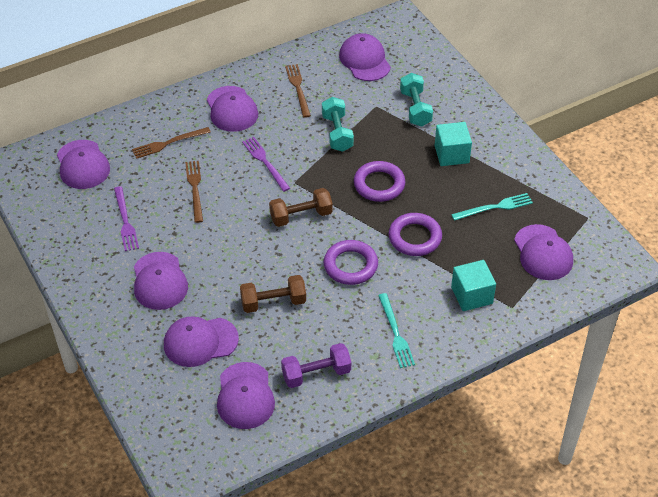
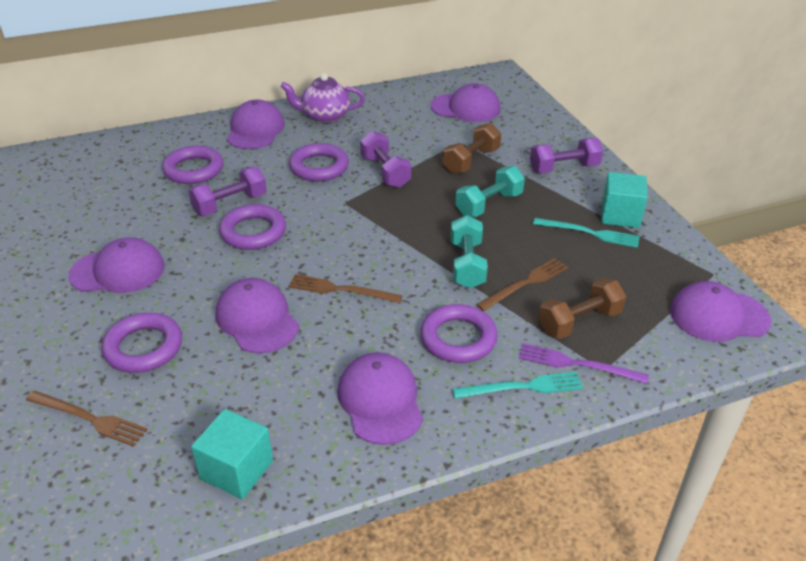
purple cap: 7 -> 6
purple dumbbell: 1 -> 3
purple fork: 2 -> 1
purple ring: 3 -> 5
purple teapot: 0 -> 1

